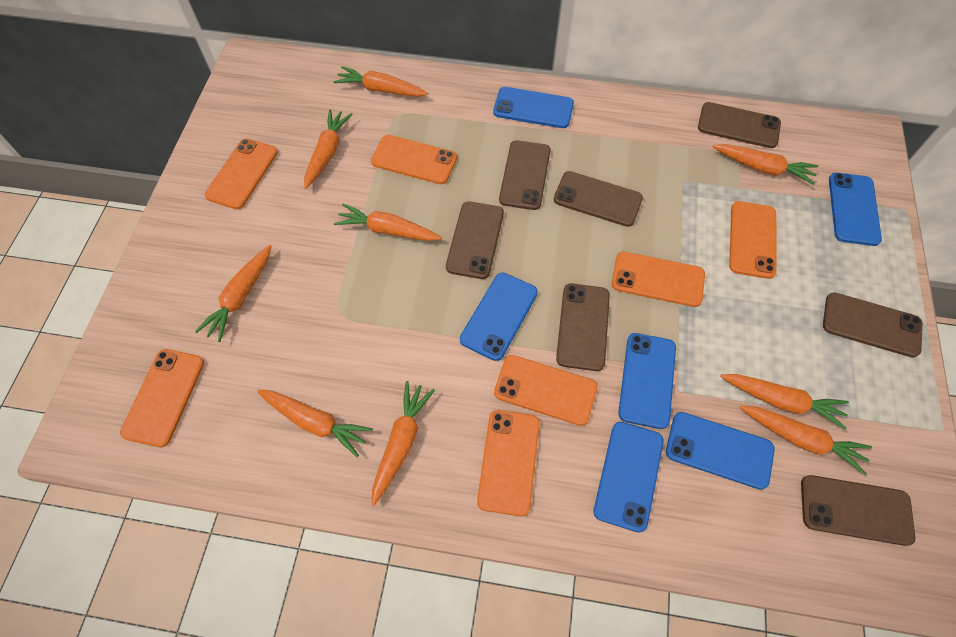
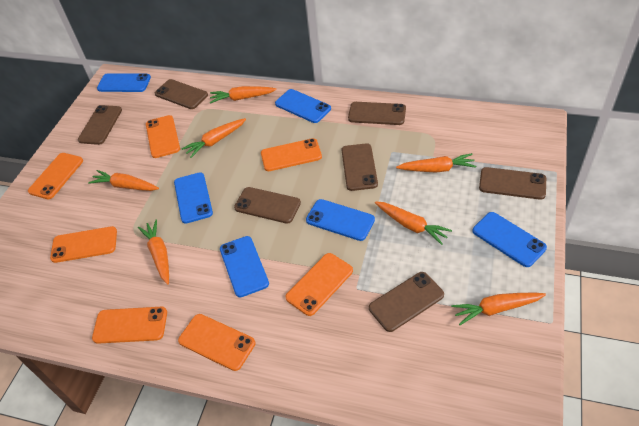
orange carrot: 9 -> 7

